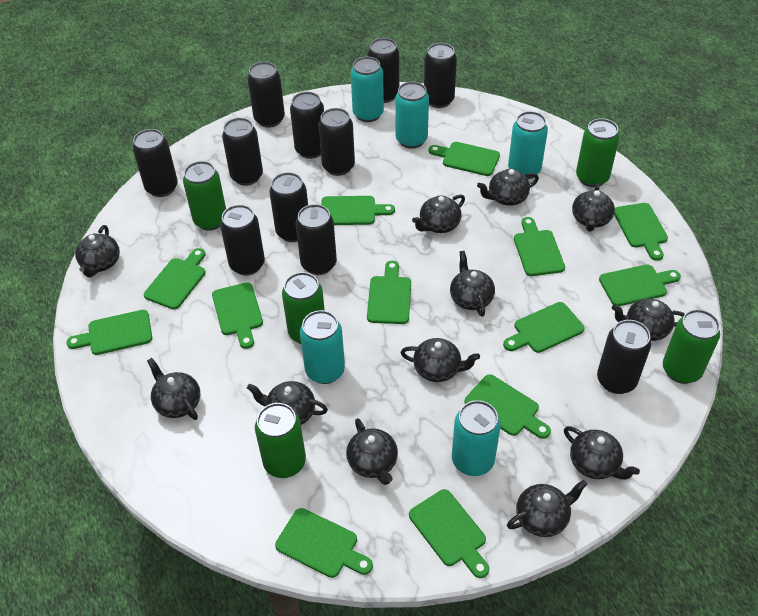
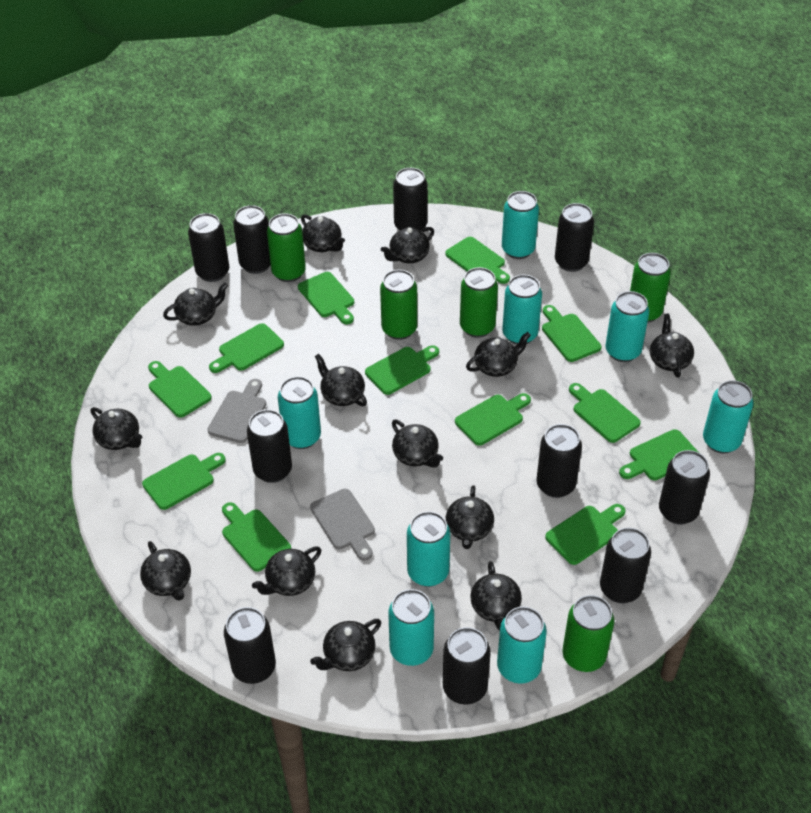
black can: 11 -> 10
black teapot: 12 -> 13
green cutting board: 13 -> 12
grey cutting board: 0 -> 2
turquoise can: 5 -> 8

